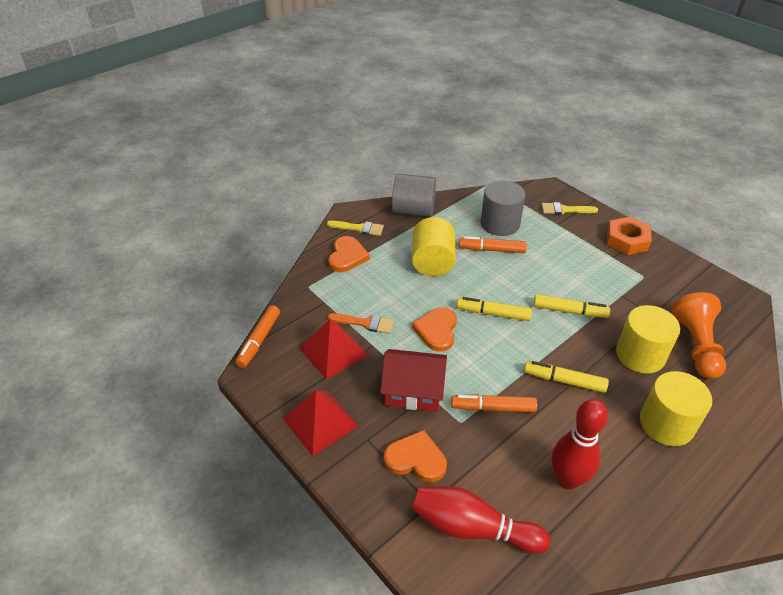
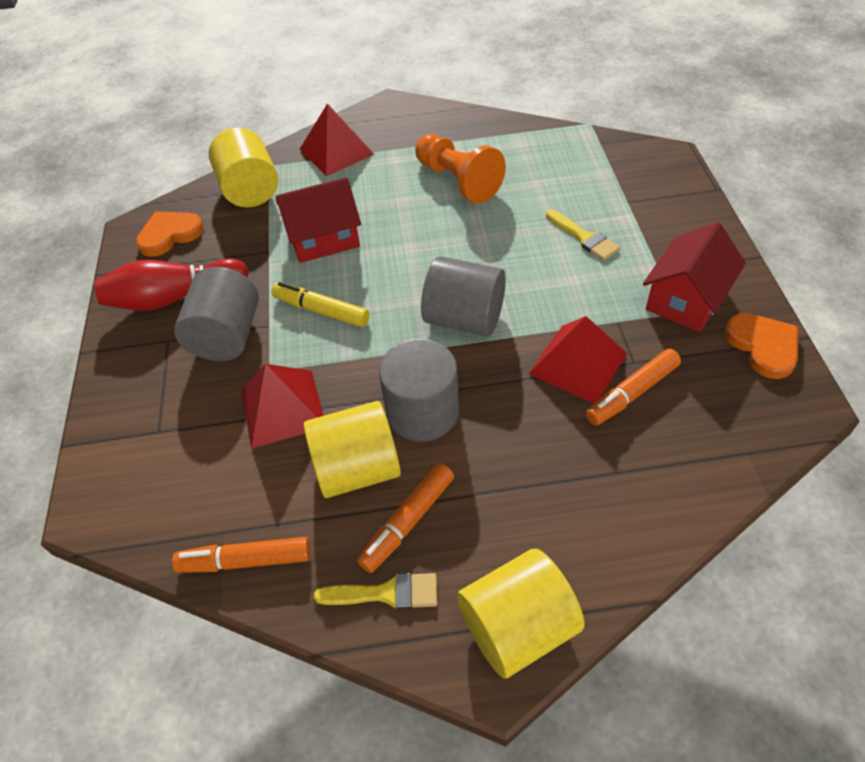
grey cylinder: 2 -> 3
orange brush: 1 -> 0
orange heart: 3 -> 2
orange nut: 1 -> 0
red bowling pin: 2 -> 1
red house: 1 -> 2
red pyramid: 2 -> 3
yellow marker: 3 -> 1

